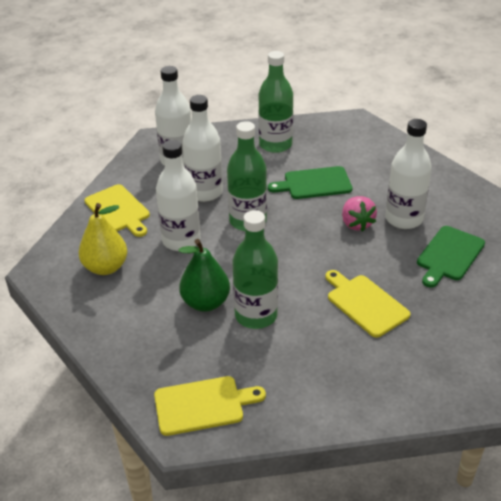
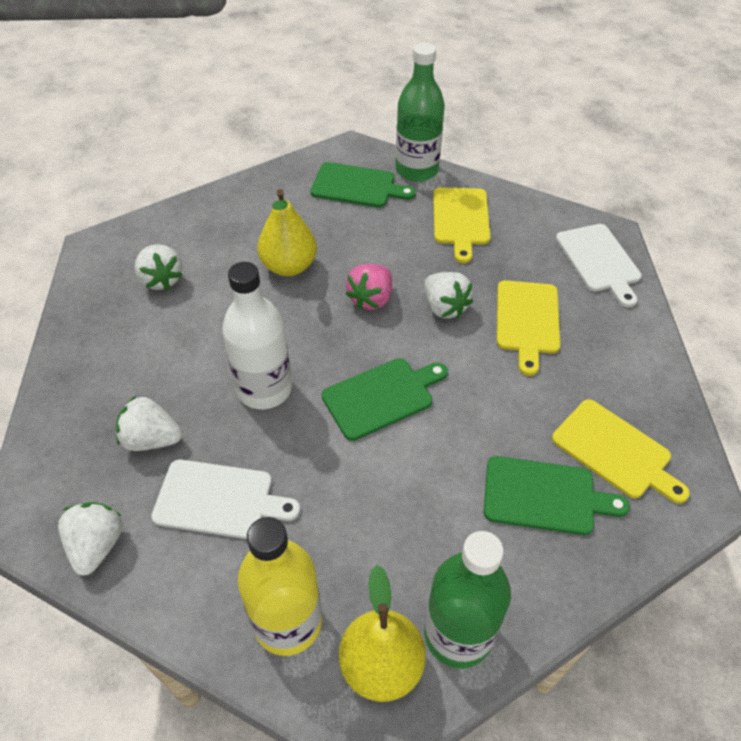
green bottle: 3 -> 2
green cutting board: 2 -> 3
green pear: 1 -> 0
white bottle: 4 -> 1
white cutting board: 0 -> 2
white strawberry: 0 -> 4
yellow bottle: 0 -> 1
yellow pear: 1 -> 2

